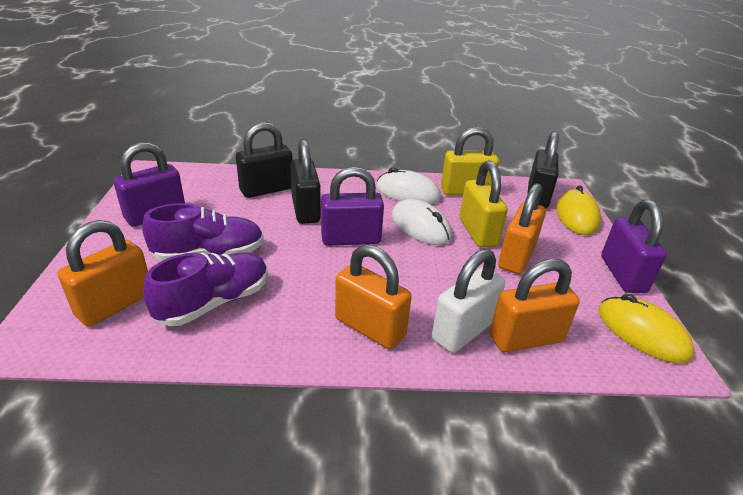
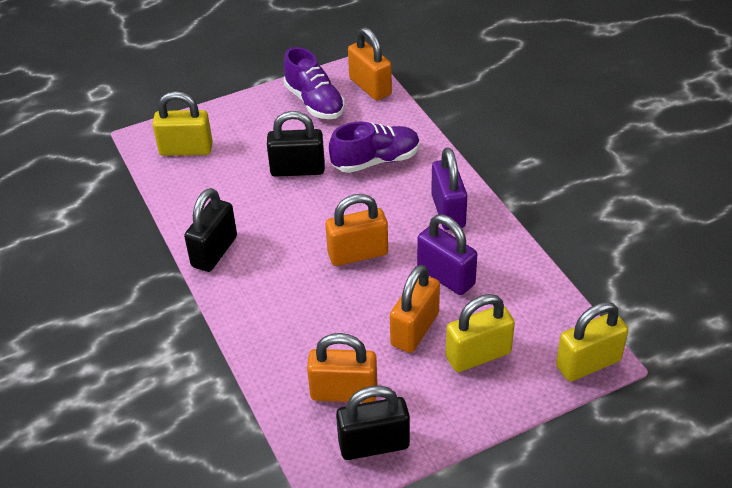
purple padlock: 3 -> 2
white mouse: 2 -> 0
white padlock: 1 -> 0
yellow mouse: 2 -> 0
yellow padlock: 2 -> 3

